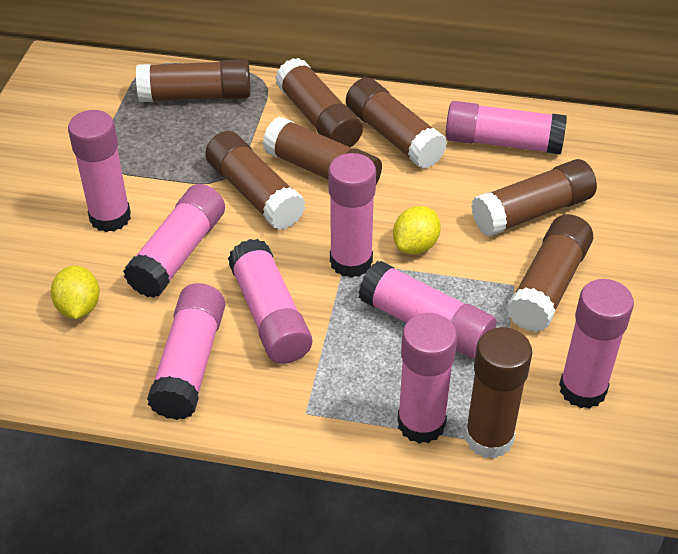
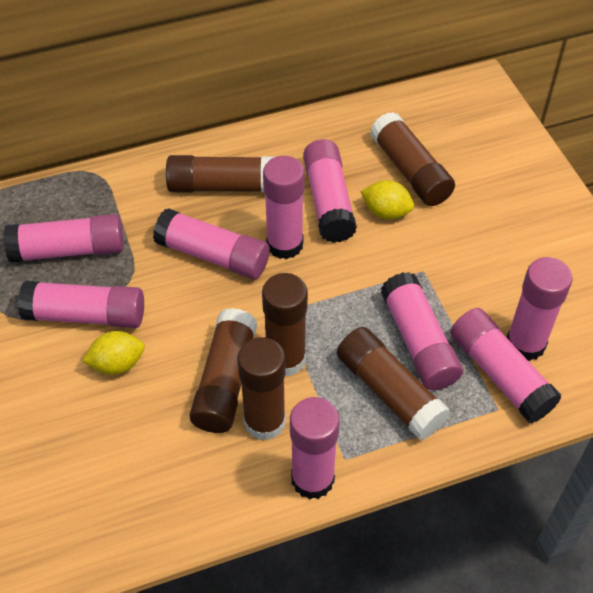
brown glue stick: 8 -> 6

